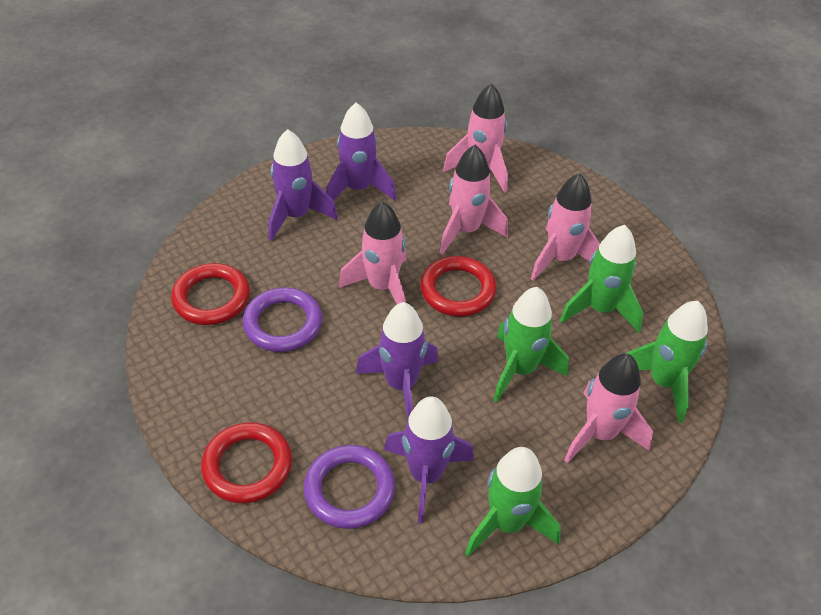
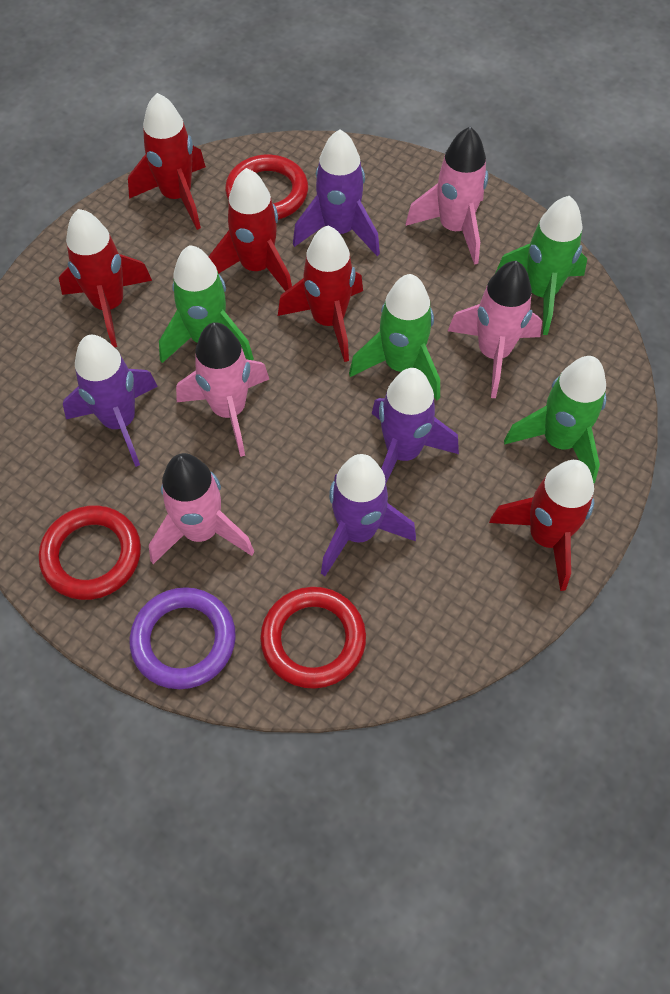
pink rocket: 5 -> 4
purple ring: 2 -> 1
red rocket: 0 -> 5

